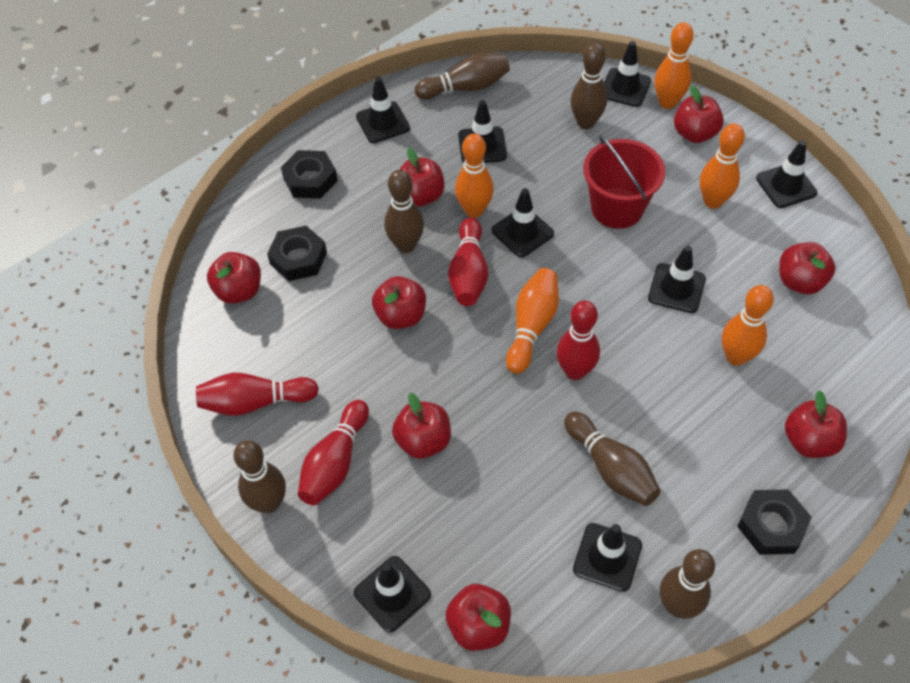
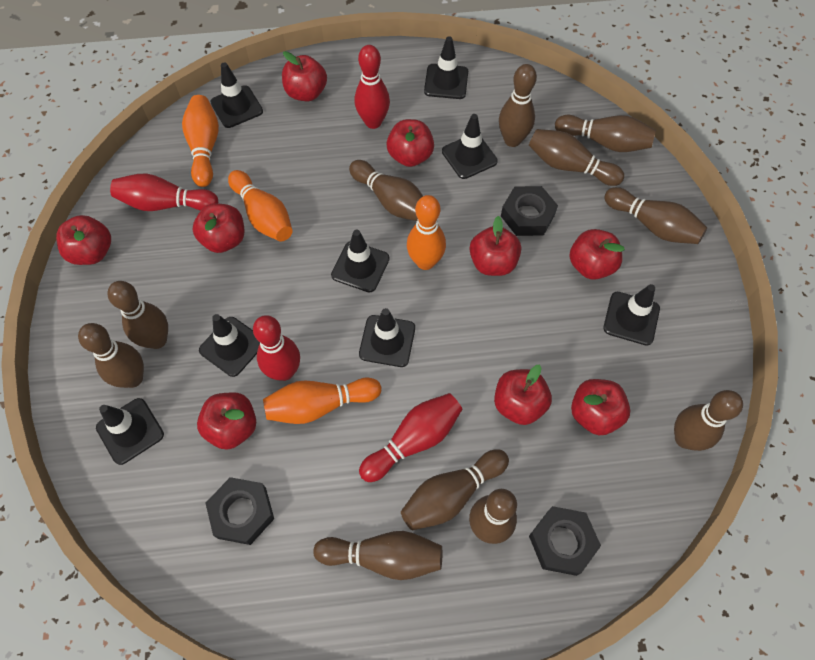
brown bowling pin: 6 -> 11
orange bowling pin: 5 -> 4
red apple: 8 -> 9
red bucket: 1 -> 0

